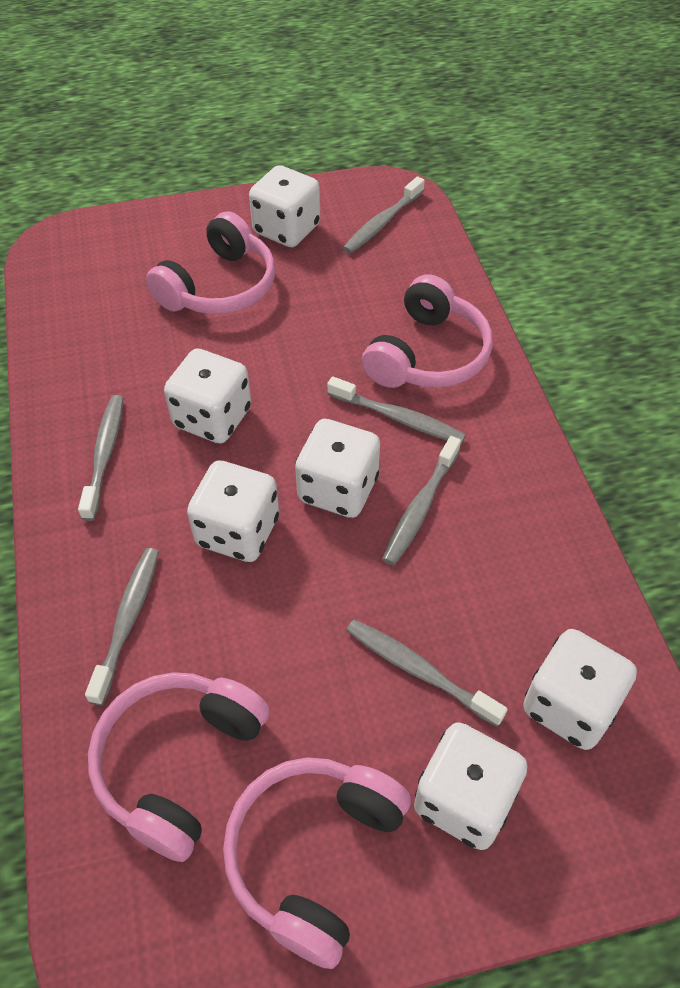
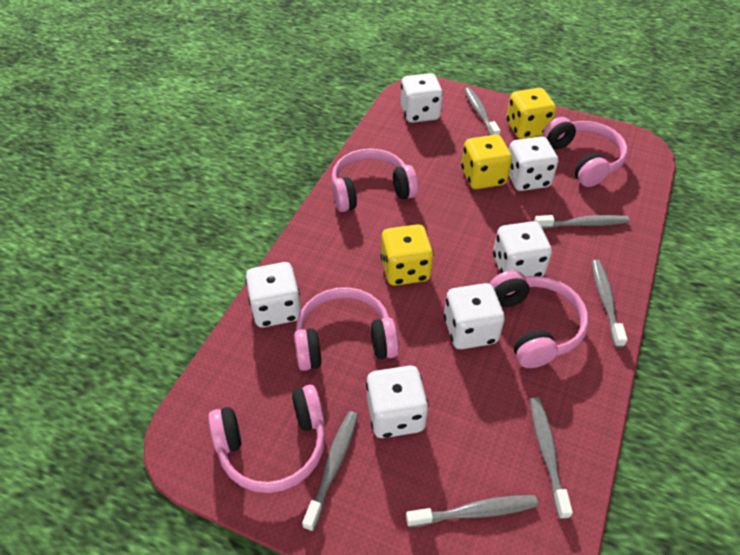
pink headphones: 4 -> 5
yellow dice: 0 -> 3

